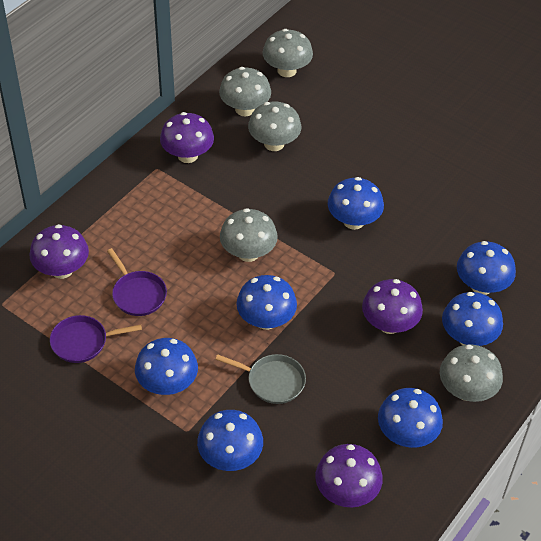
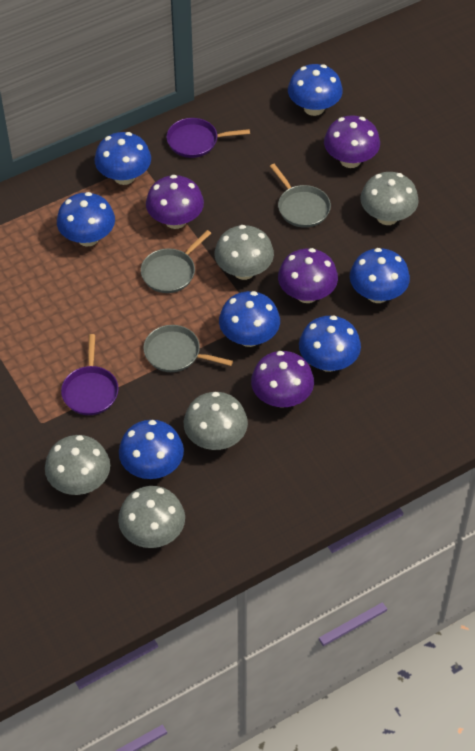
grey pan: 1 -> 3

